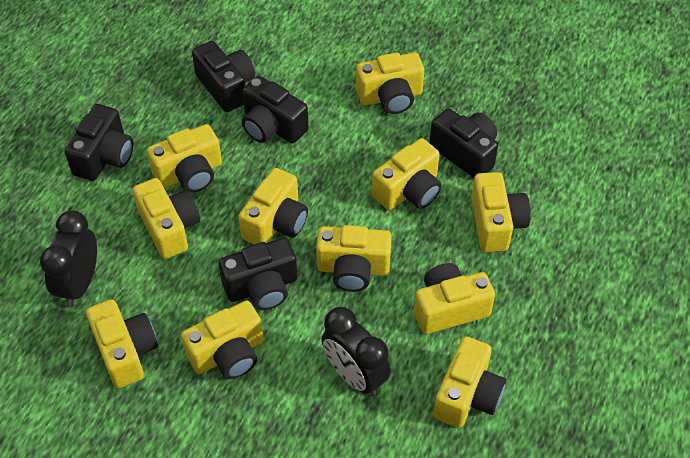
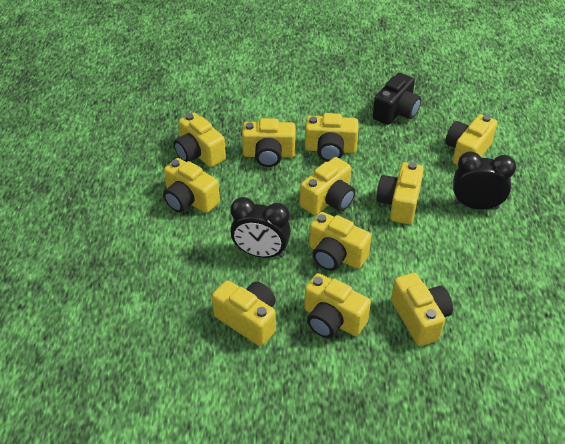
black camera: 5 -> 1

